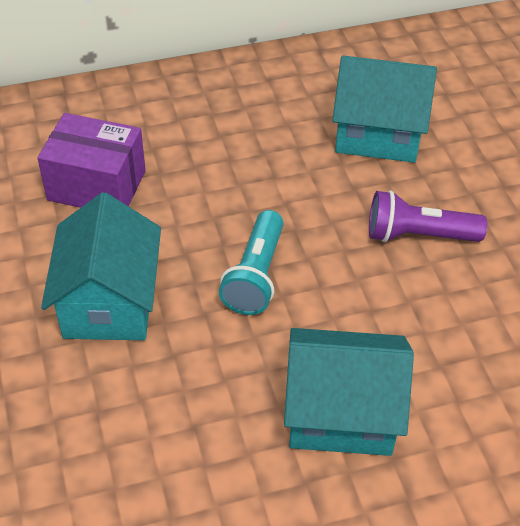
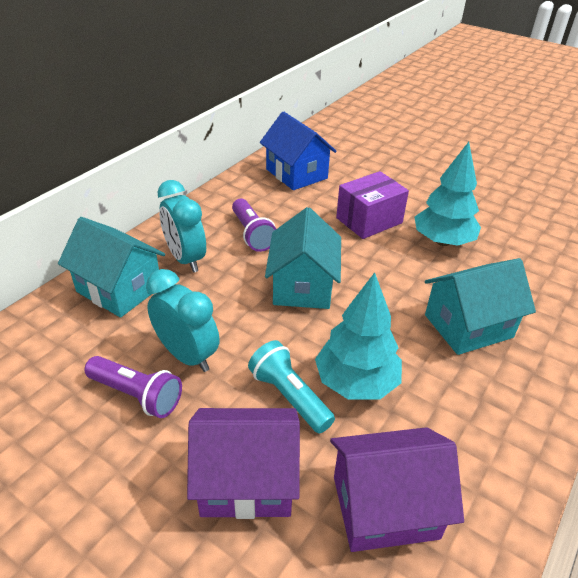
blue house: 0 -> 1
purple flashlight: 1 -> 2
purple house: 0 -> 2
turquoise clock: 0 -> 2
turquoise tree: 0 -> 2

